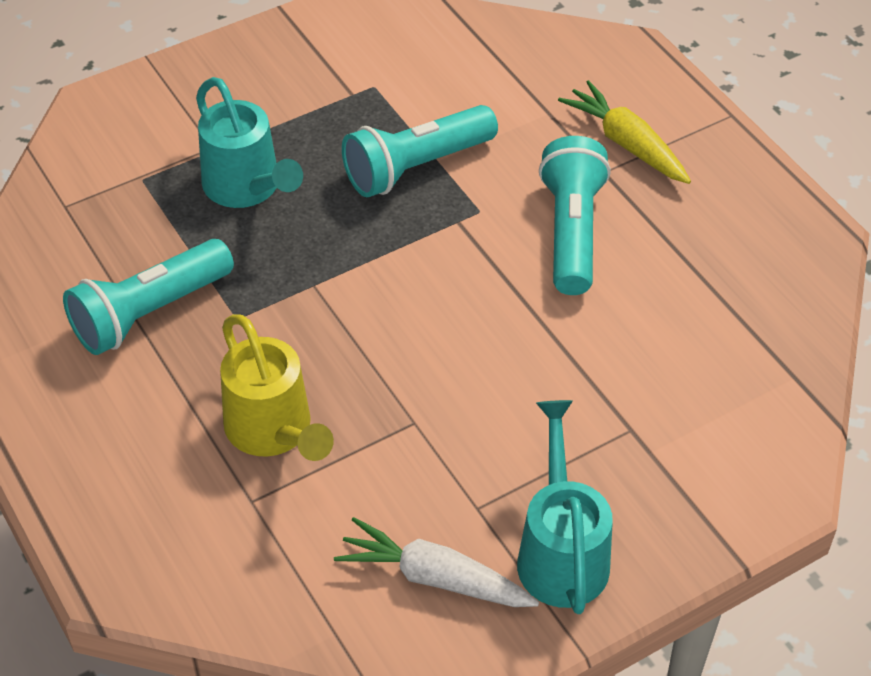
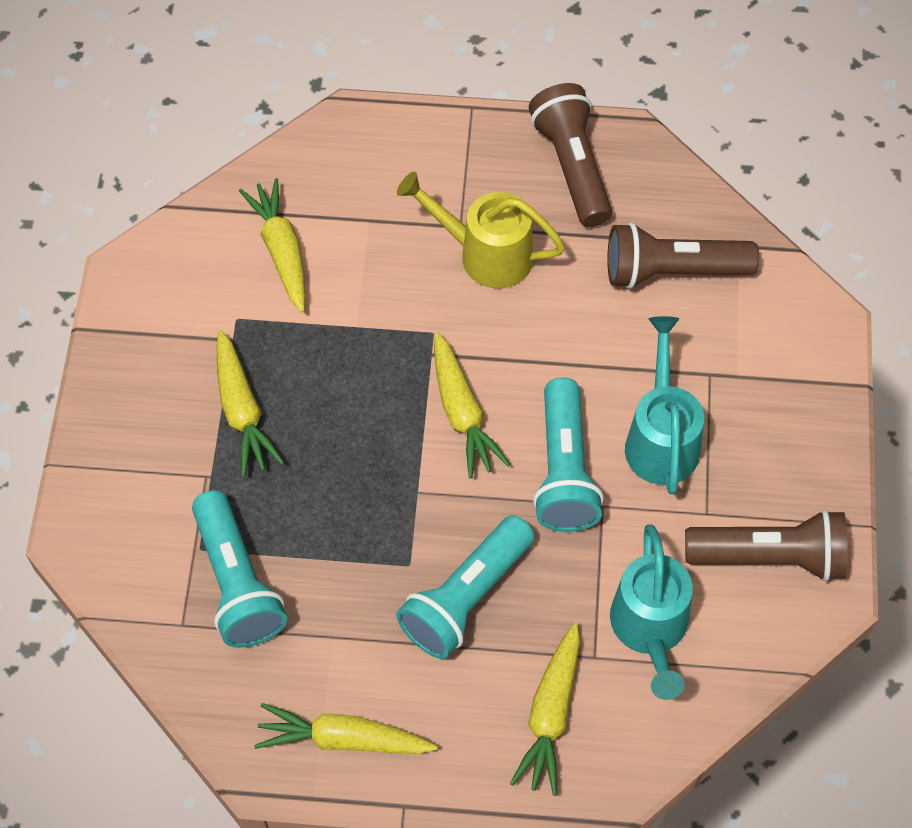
brown flashlight: 0 -> 3
white carrot: 1 -> 0
yellow carrot: 1 -> 5

